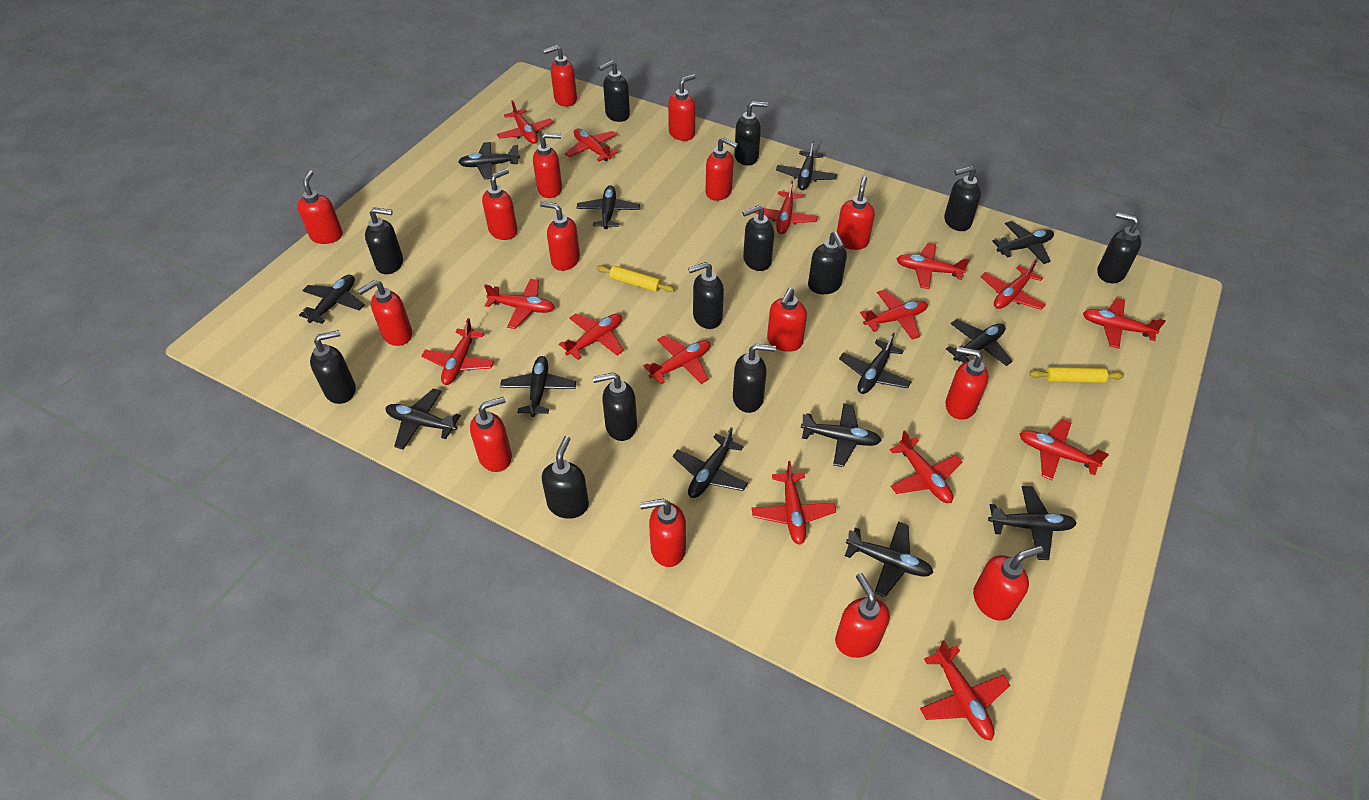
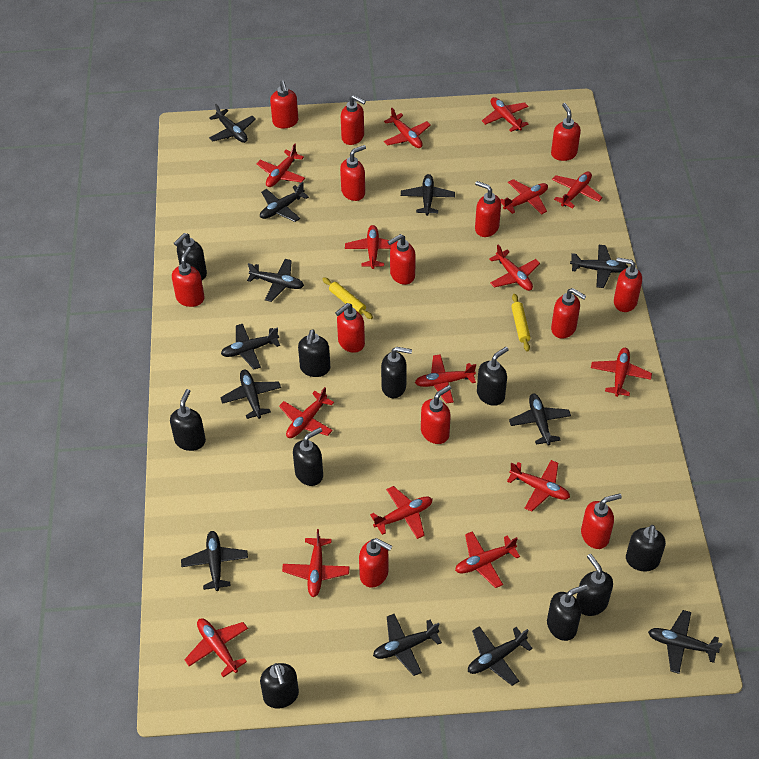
black plane: 13 -> 12
black soap dispenser: 12 -> 10
red soap dispenser: 15 -> 13

